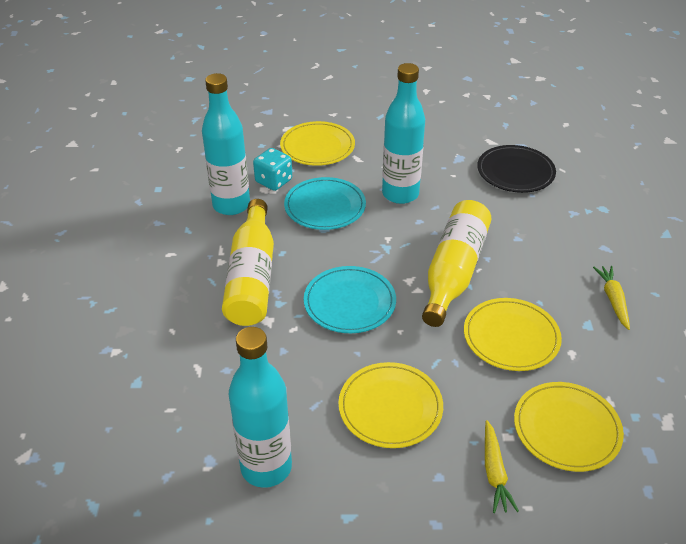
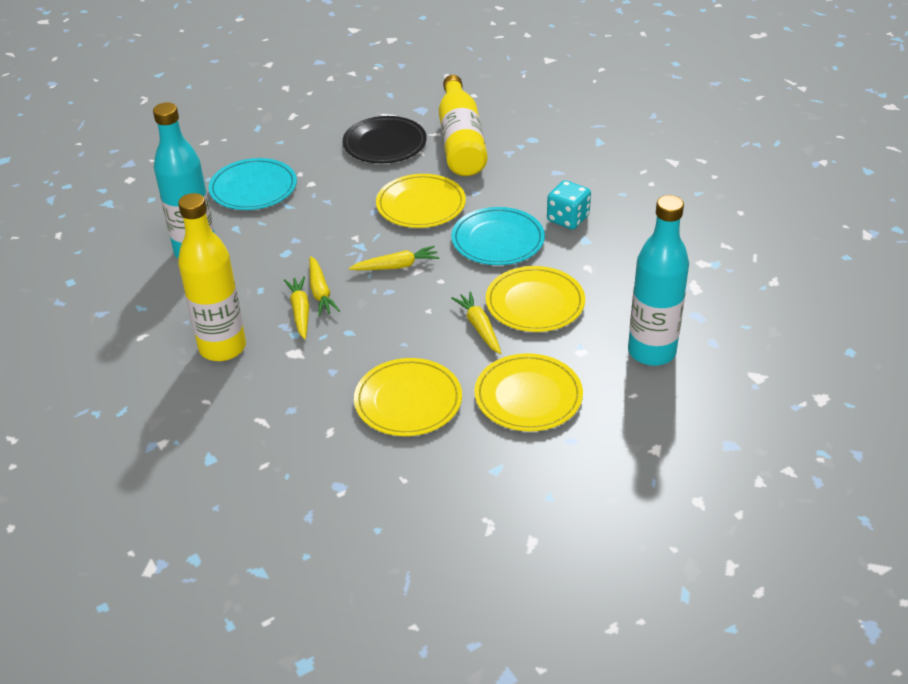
turquoise bottle: 3 -> 2
yellow carrot: 2 -> 4

